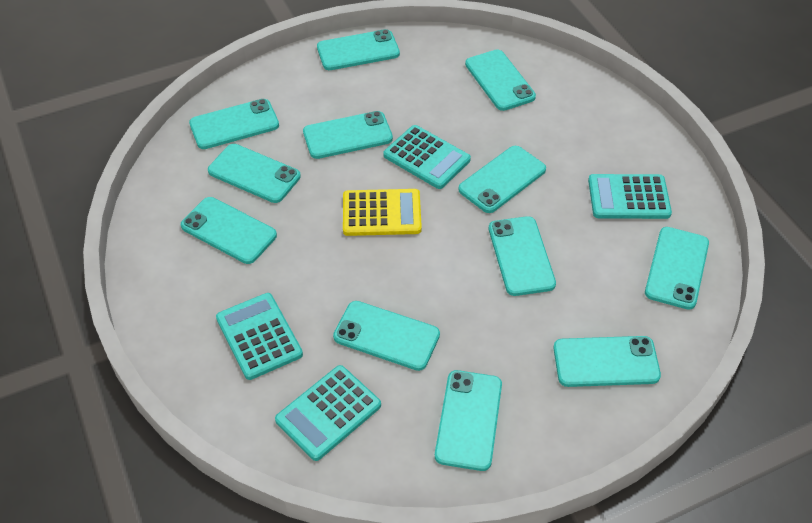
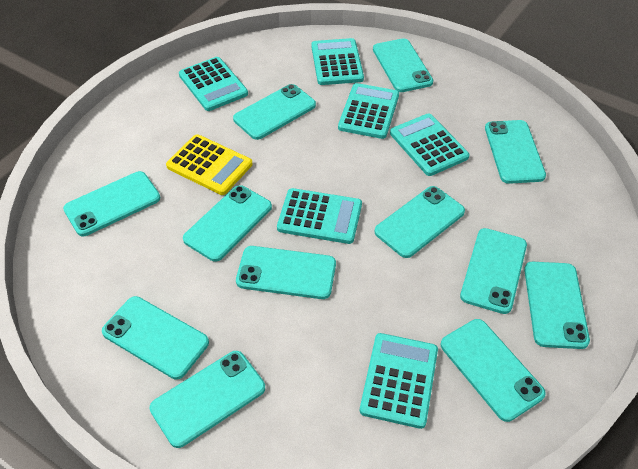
turquoise calculator: 4 -> 6

